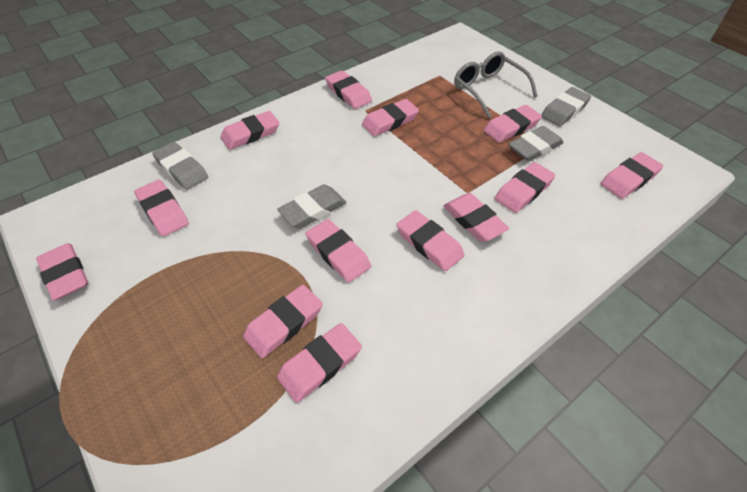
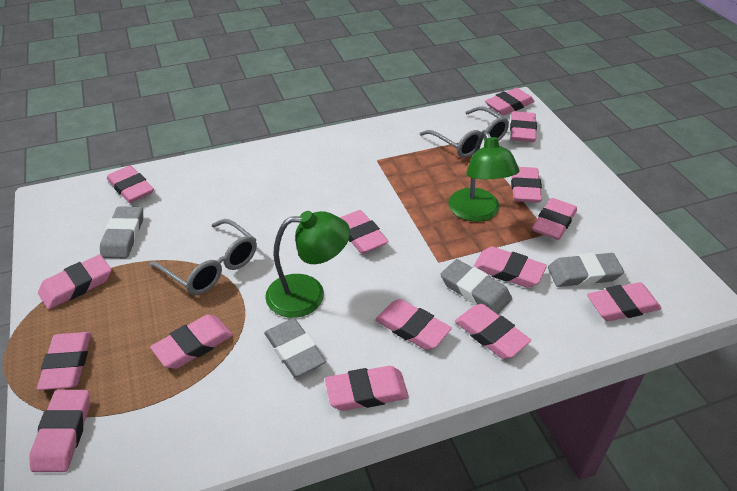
green lamp: 0 -> 2
grey glasses: 1 -> 2
pink eraser: 13 -> 15

